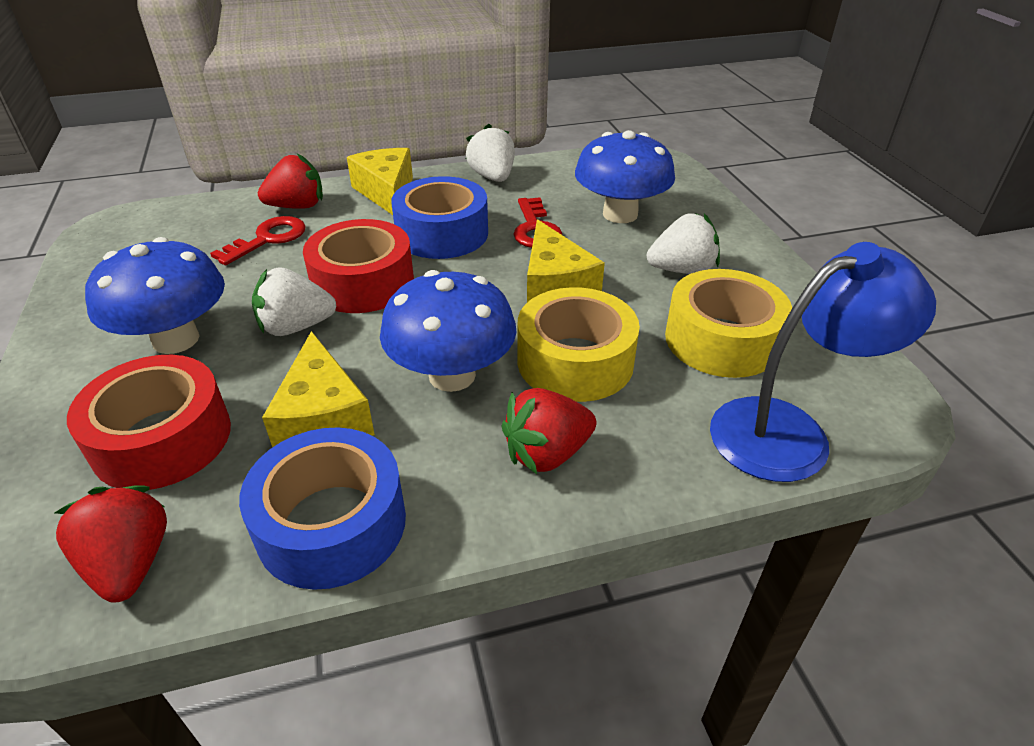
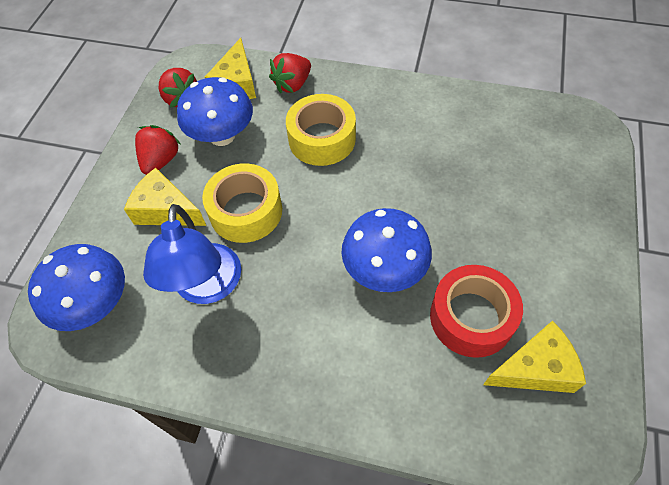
blue tape: 2 -> 0
red key: 2 -> 0
red tape: 2 -> 1
white strawberry: 3 -> 0

